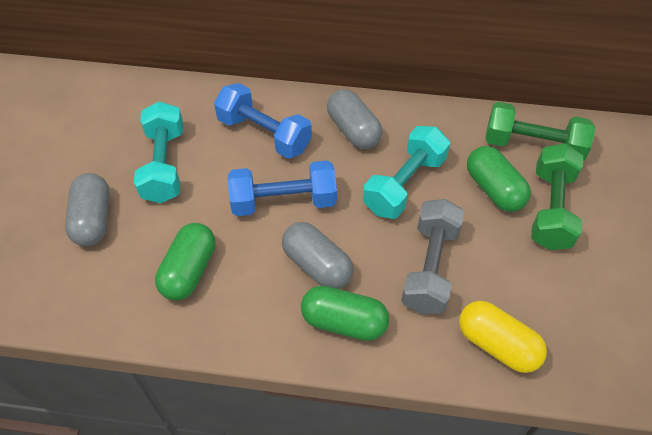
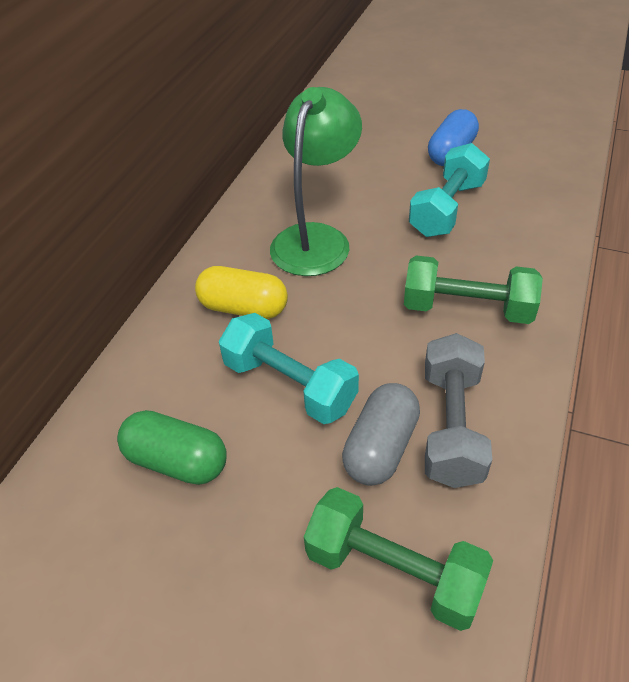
blue capsule: 0 -> 1
blue dumbbell: 2 -> 0
green capsule: 3 -> 1
green lamp: 0 -> 1
grey capsule: 3 -> 1

